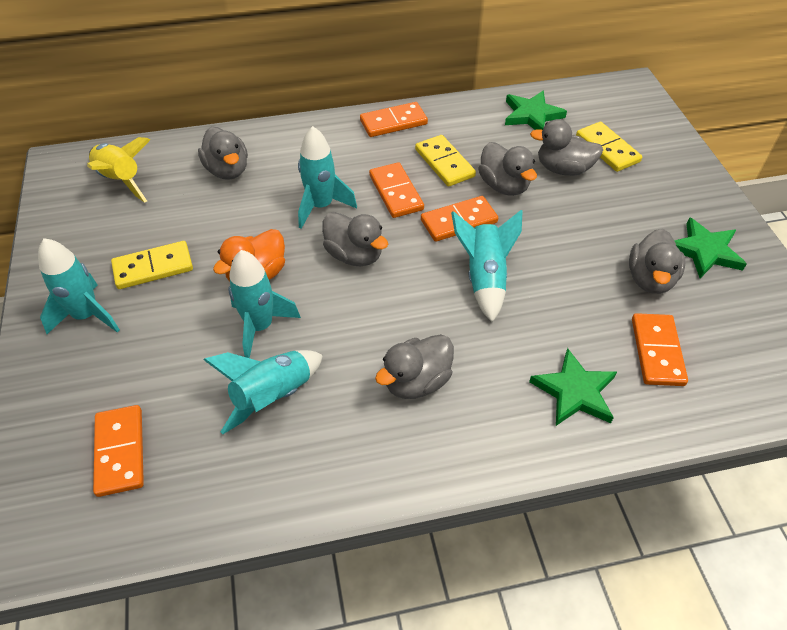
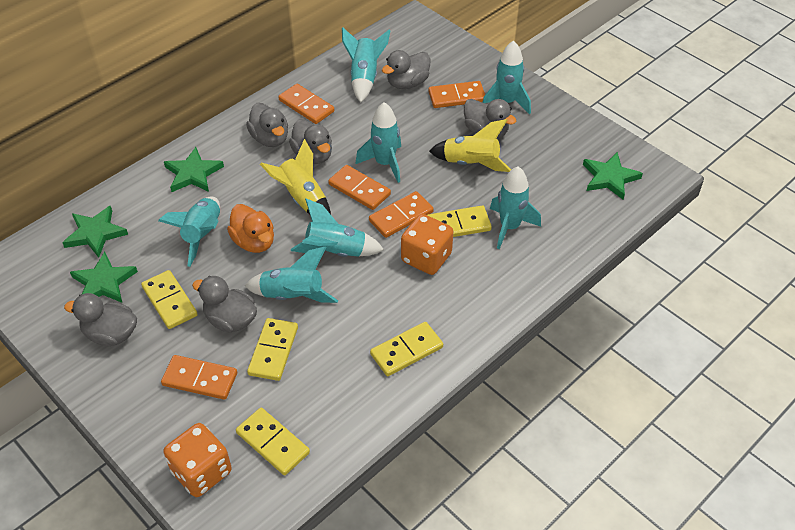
green star: 3 -> 4
orange dice: 0 -> 2
turquoise rocket: 5 -> 7
yellow domino: 3 -> 5
yellow rocket: 1 -> 2

